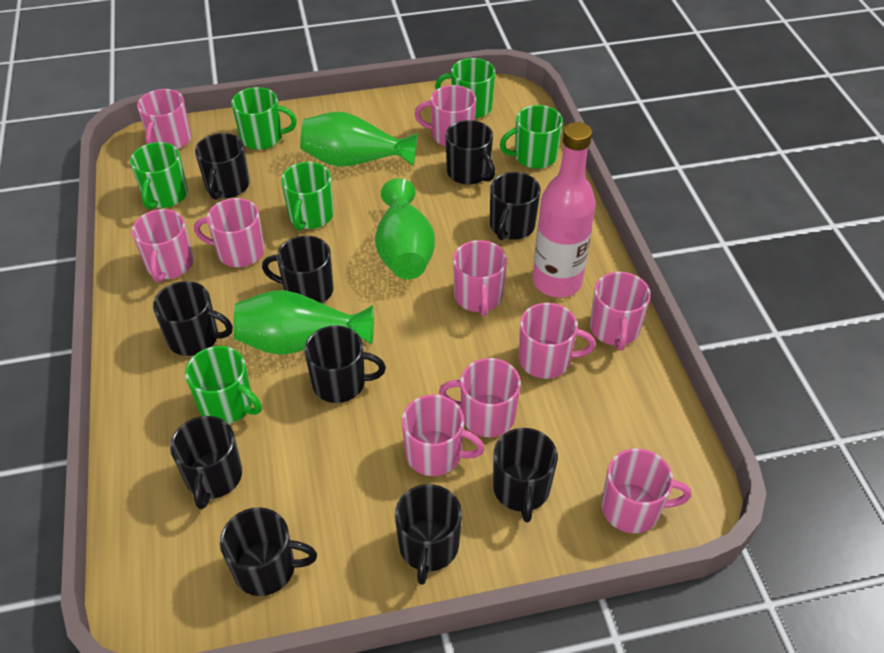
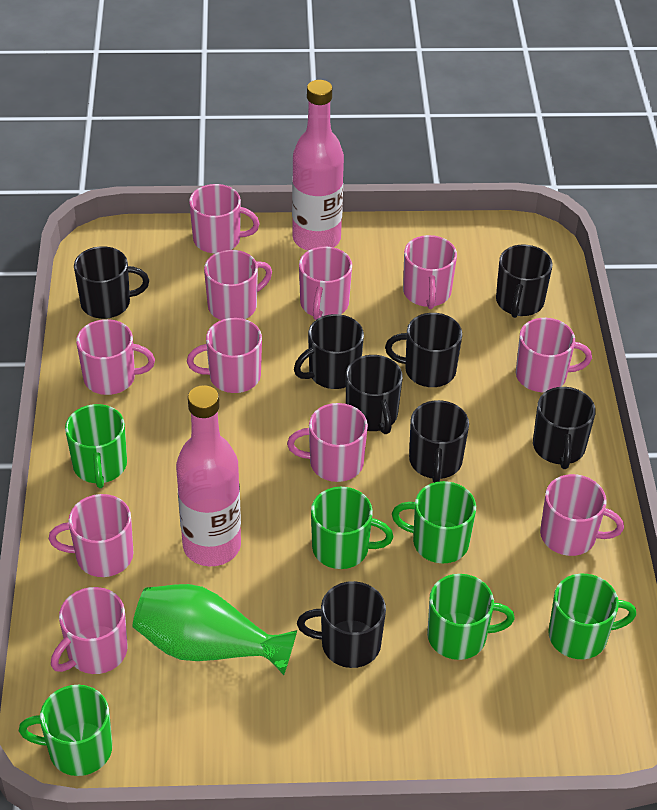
black mug: 10 -> 8
green vase: 3 -> 1
pink bottle: 1 -> 2
pink mug: 10 -> 11

